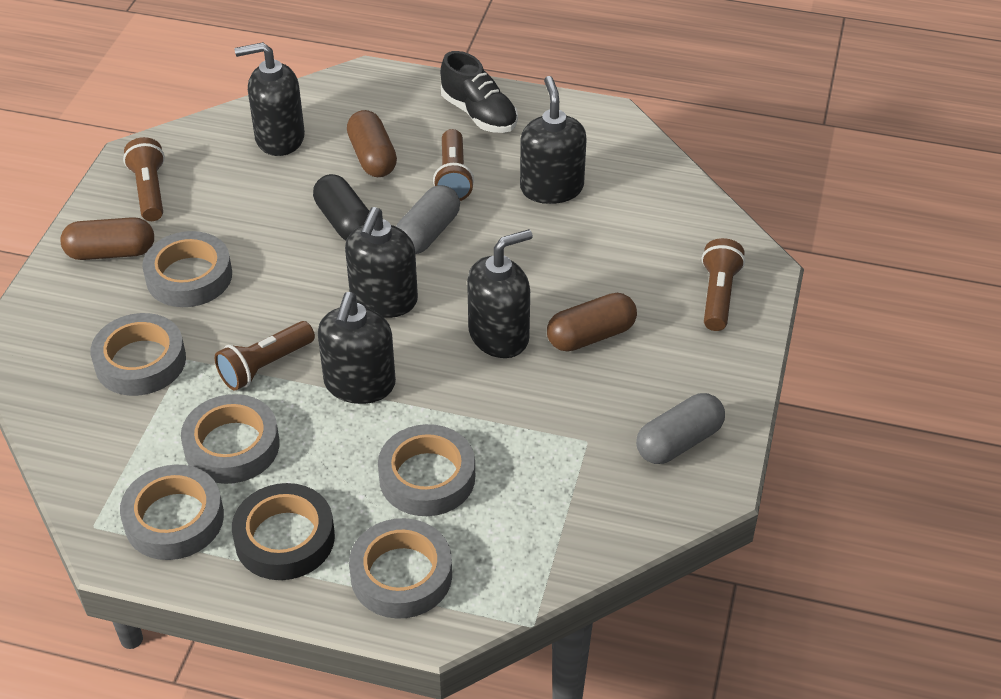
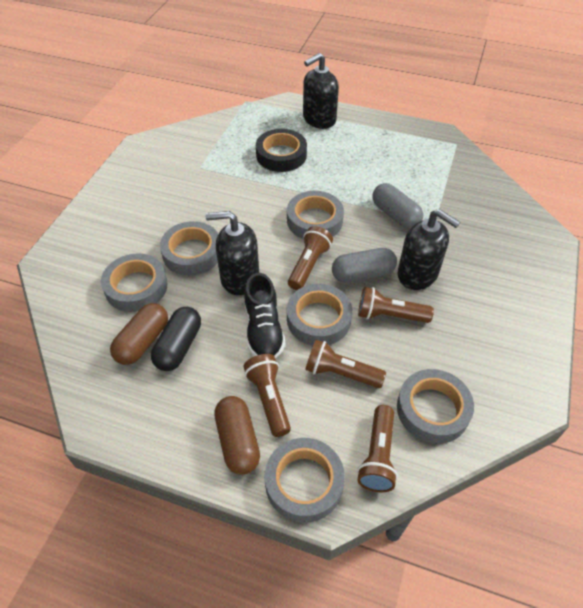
black soap dispenser: 5 -> 3
brown capsule: 3 -> 2
brown flashlight: 4 -> 5

